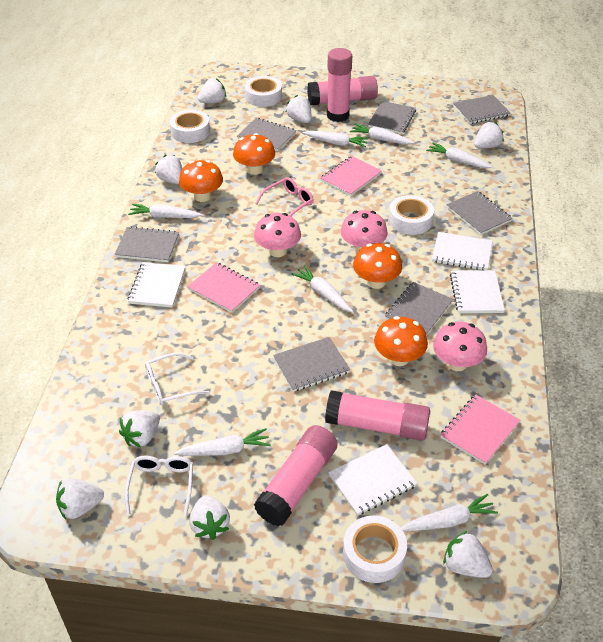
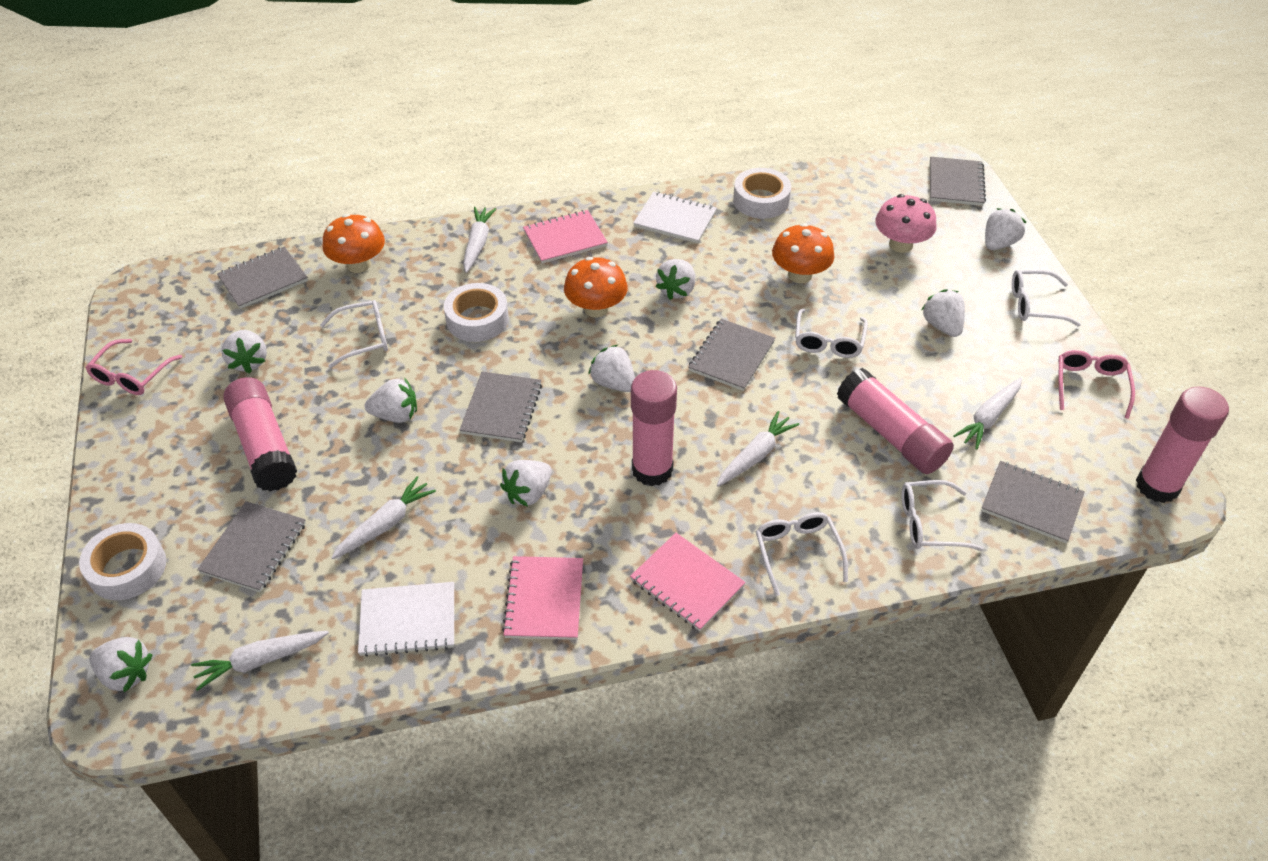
grey notebook: 7 -> 6
orange mushroom: 4 -> 3
pink glasses: 1 -> 2
pink mushroom: 3 -> 1
white carrot: 7 -> 5
white glasses: 2 -> 5
white notebook: 4 -> 2
white tape: 4 -> 3

